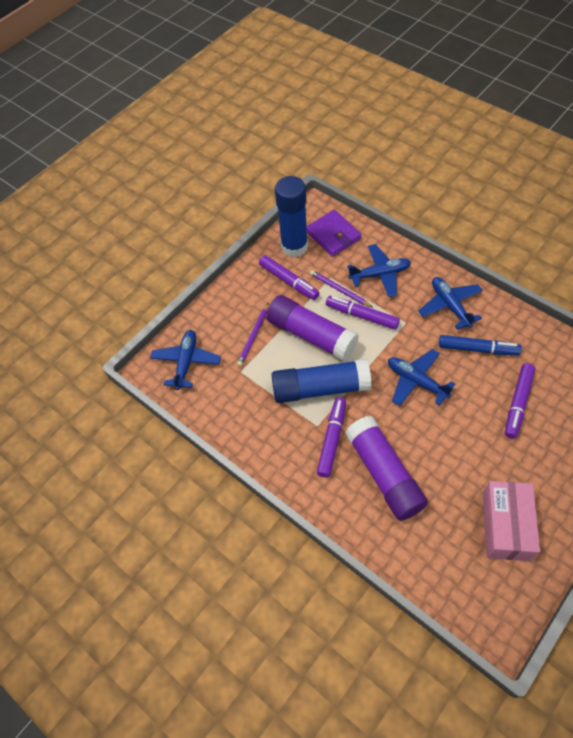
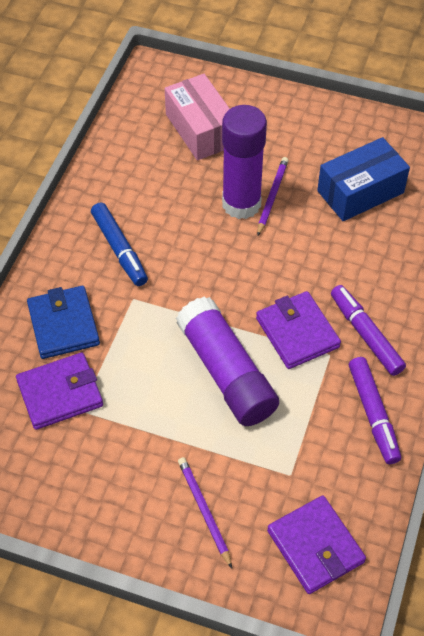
blue box: 0 -> 1
blue glue stick: 2 -> 0
blue plane: 4 -> 0
blue wallet: 0 -> 1
purple marker: 4 -> 2
purple wallet: 1 -> 3

